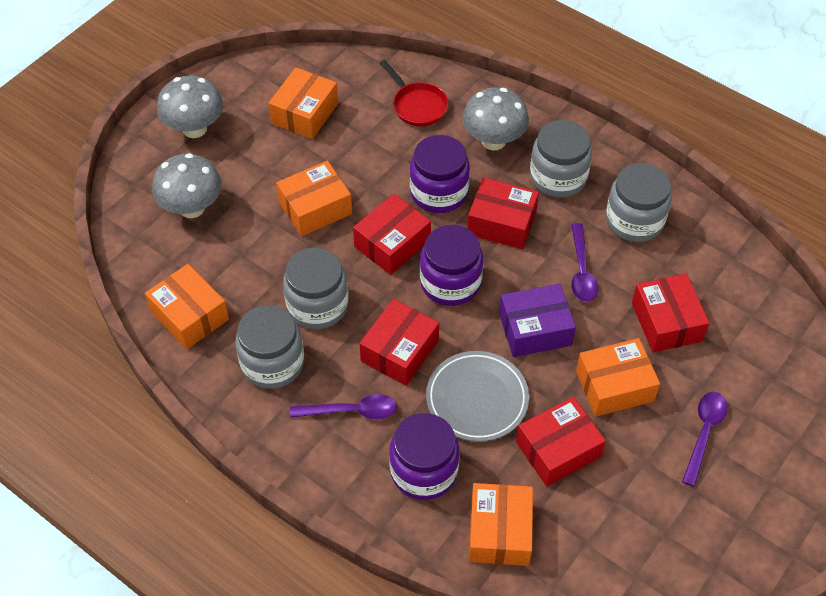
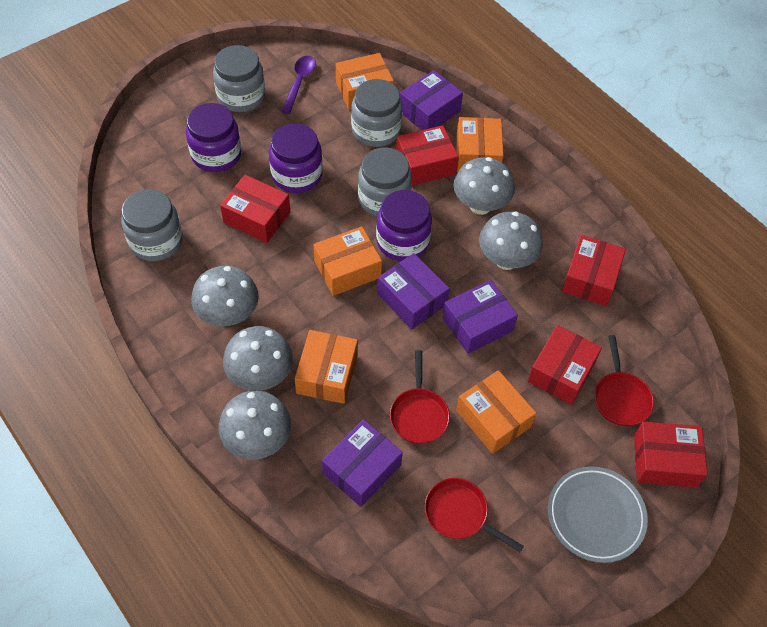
grey mushroom: 3 -> 5
purple box: 1 -> 4
purple spoon: 3 -> 1
red pan: 1 -> 3

